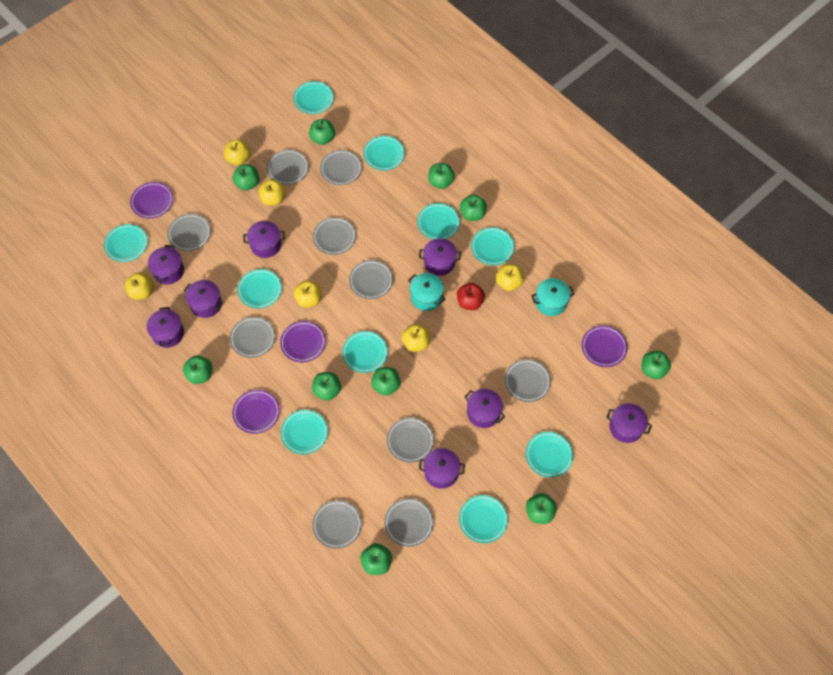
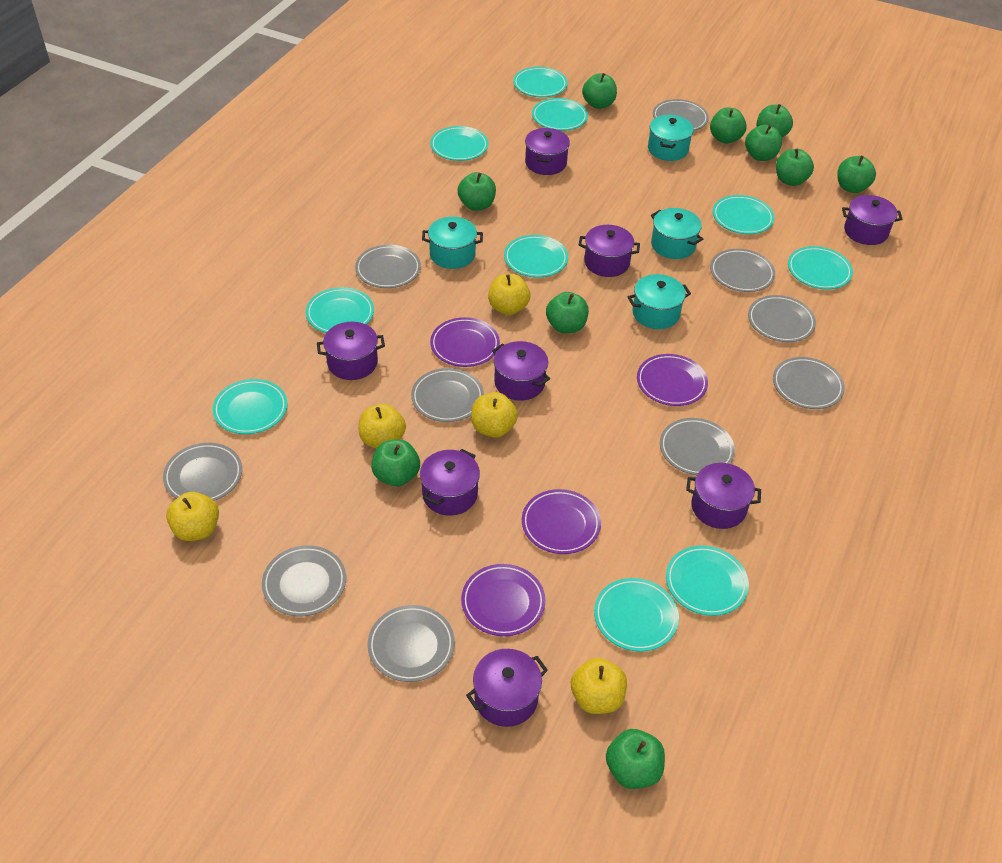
red apple: 1 -> 0
turquoise pot: 2 -> 4
yellow apple: 6 -> 5

